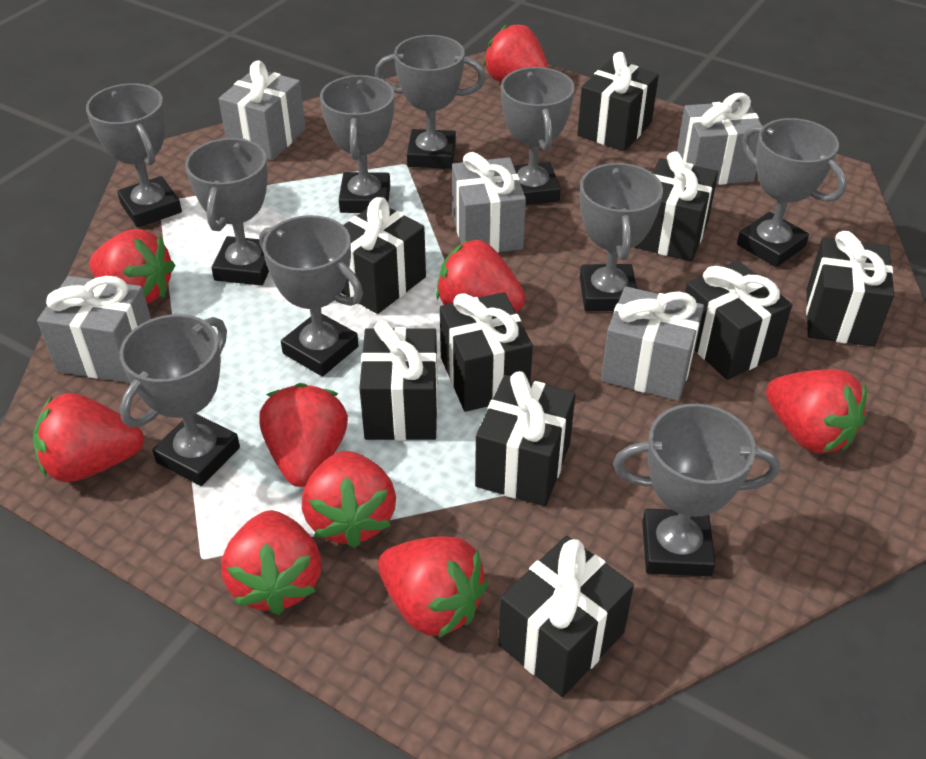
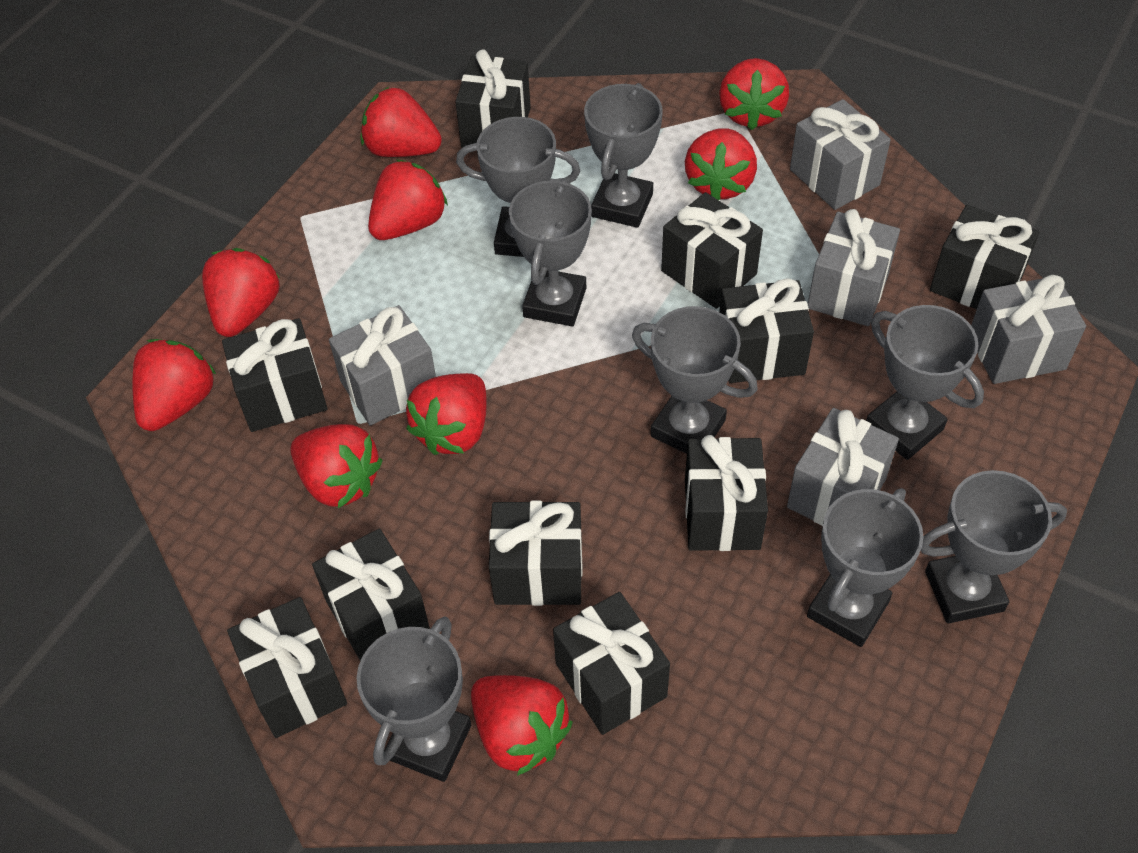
black gift: 9 -> 10
grey trophy: 10 -> 8

